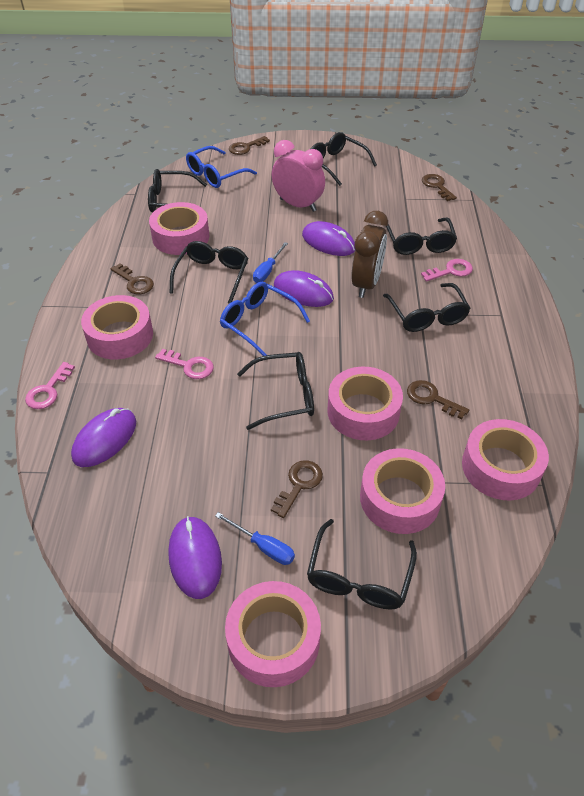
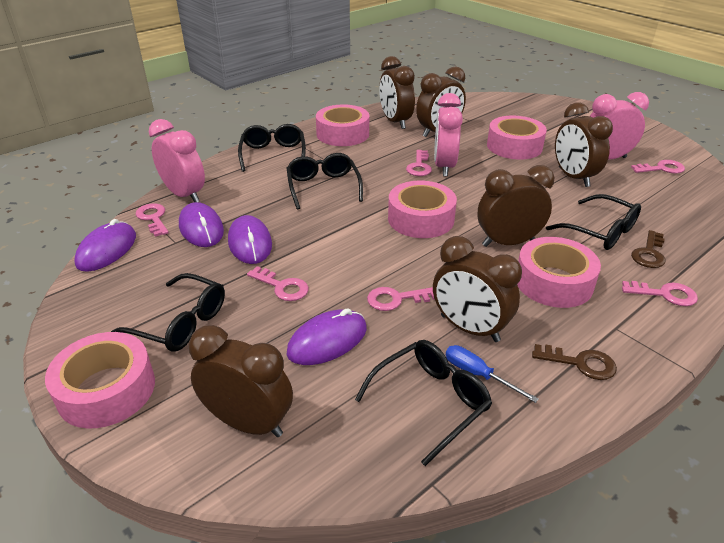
black glasses: 7 -> 5
blue glasses: 2 -> 0
blue screwdriver: 2 -> 1
brown clock: 1 -> 6
brown key: 5 -> 2
pink clock: 1 -> 3
pink key: 3 -> 6
pink tape: 6 -> 5

